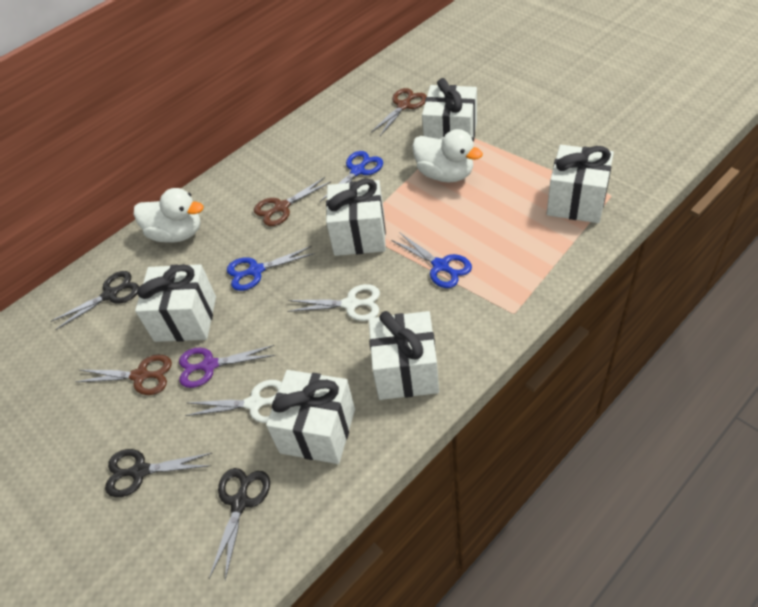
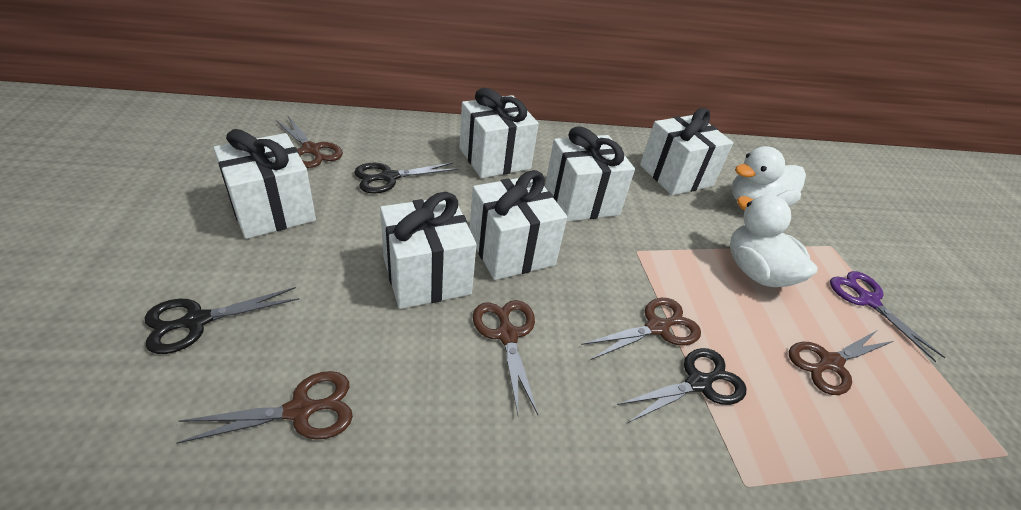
blue scissors: 3 -> 0
brown scissors: 3 -> 5
white scissors: 2 -> 0

